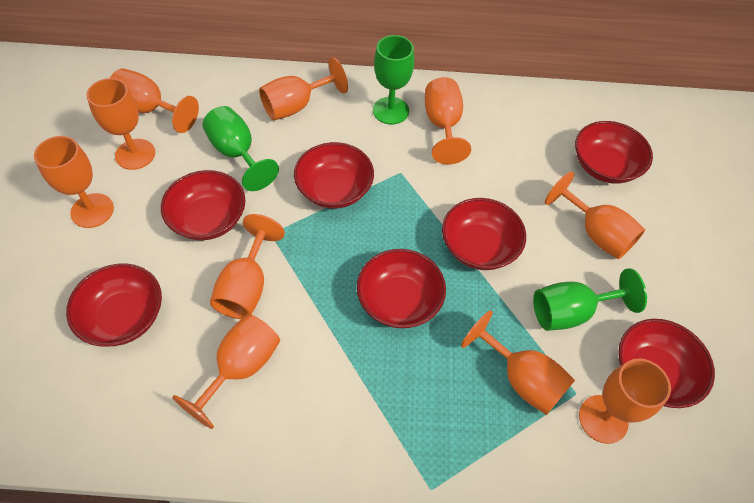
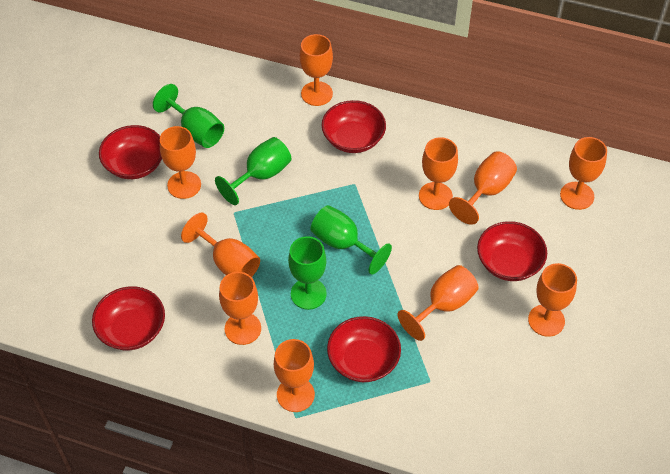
green goblet: 3 -> 4
red bowl: 7 -> 5

